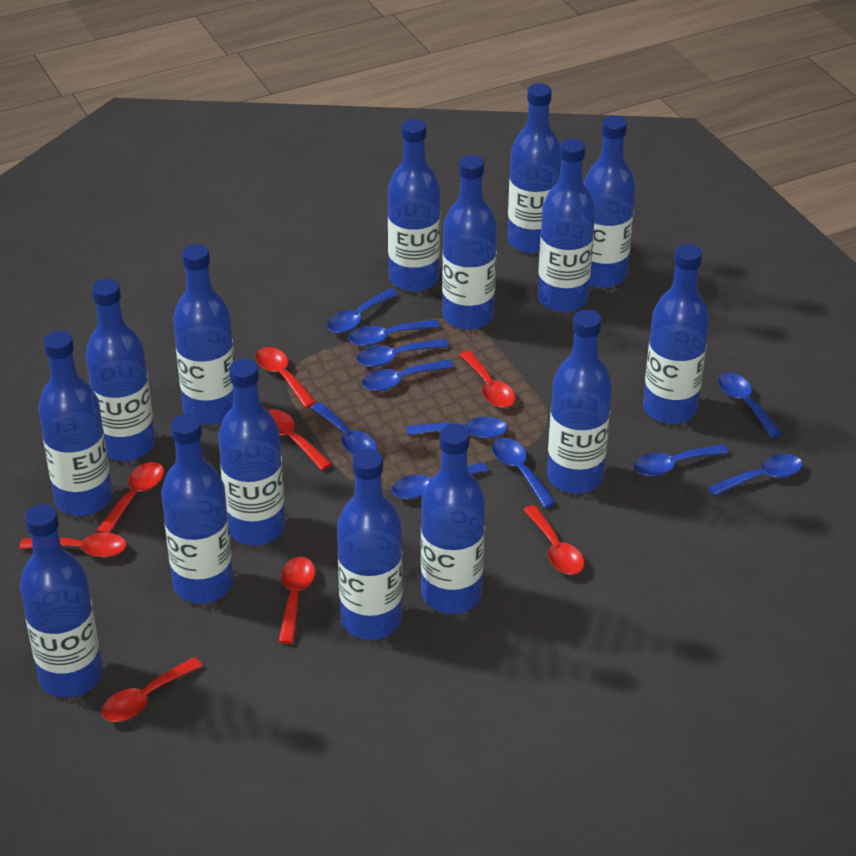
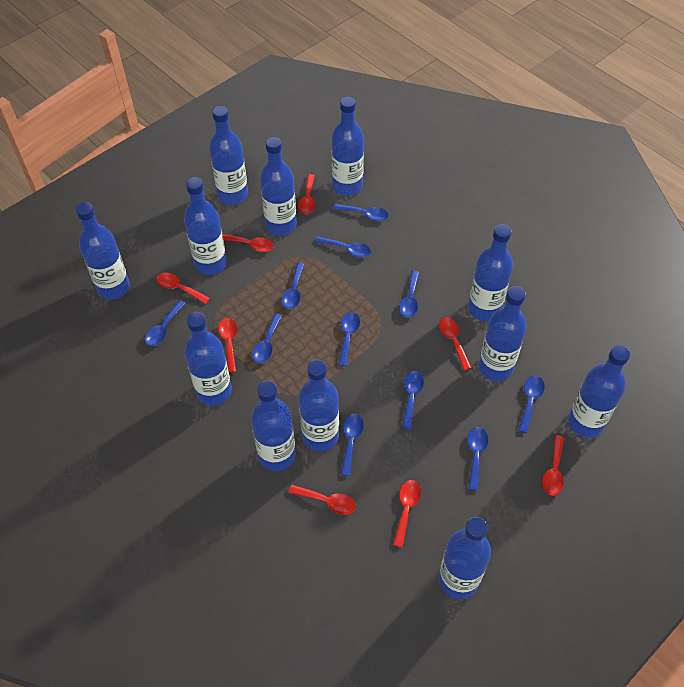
blue bottle: 15 -> 12

